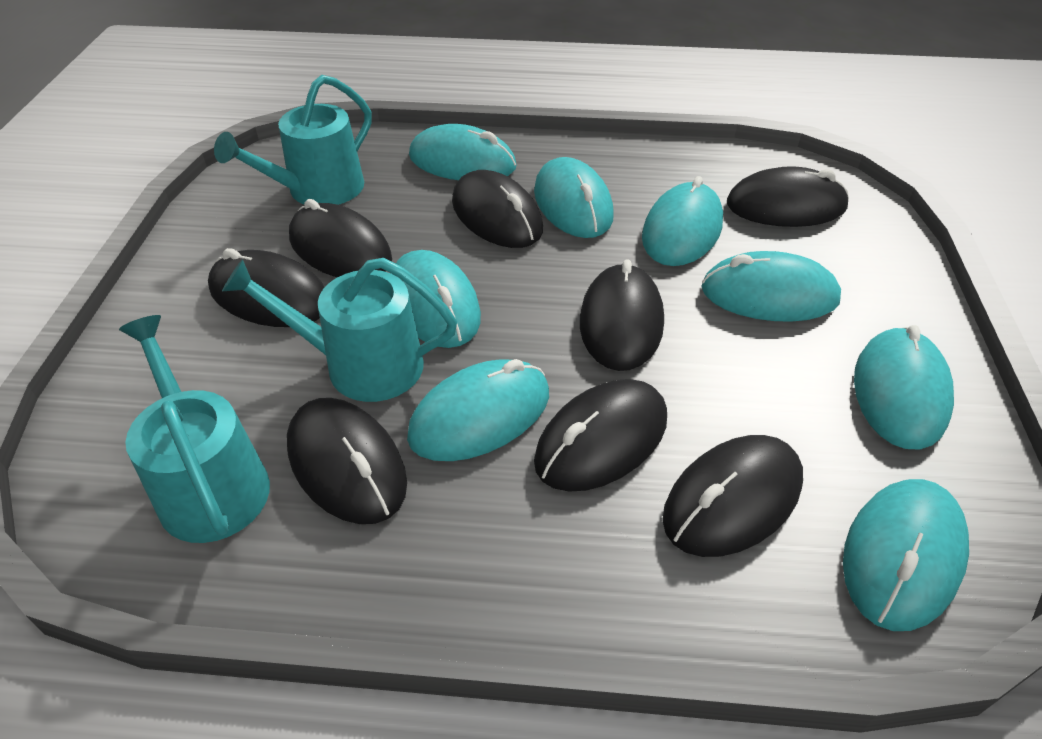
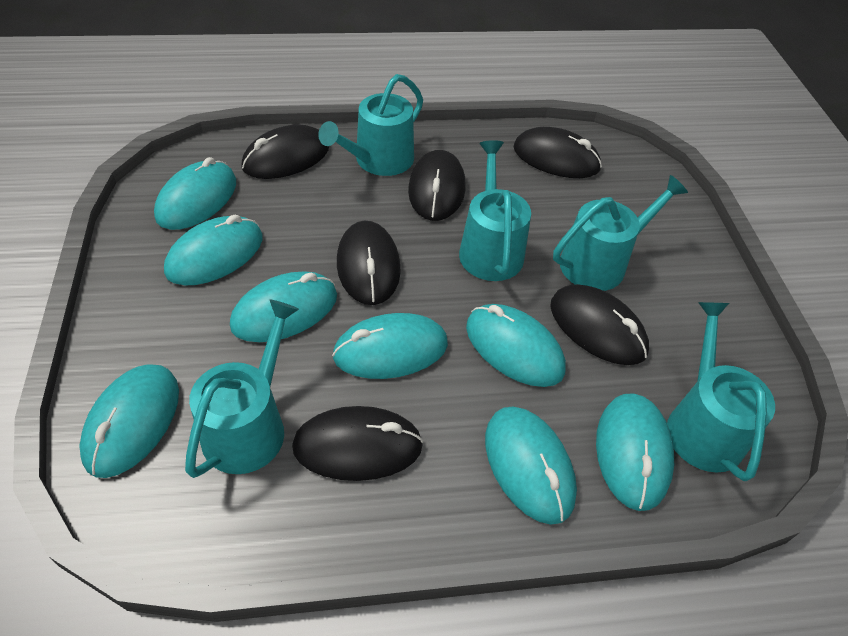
black mouse: 8 -> 6
turquoise watering can: 3 -> 5

